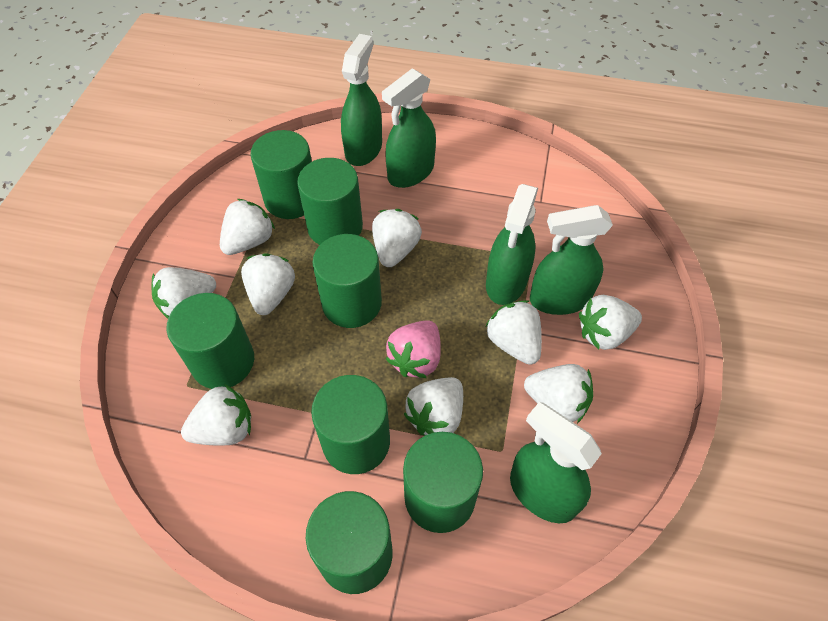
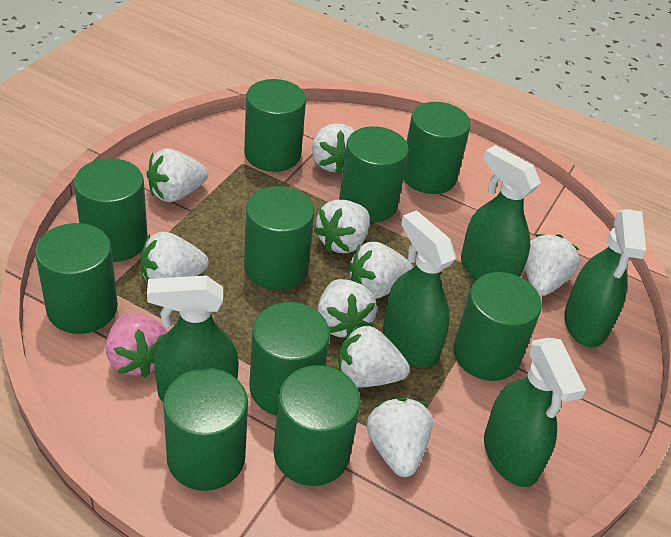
green cylinder: 7 -> 10

